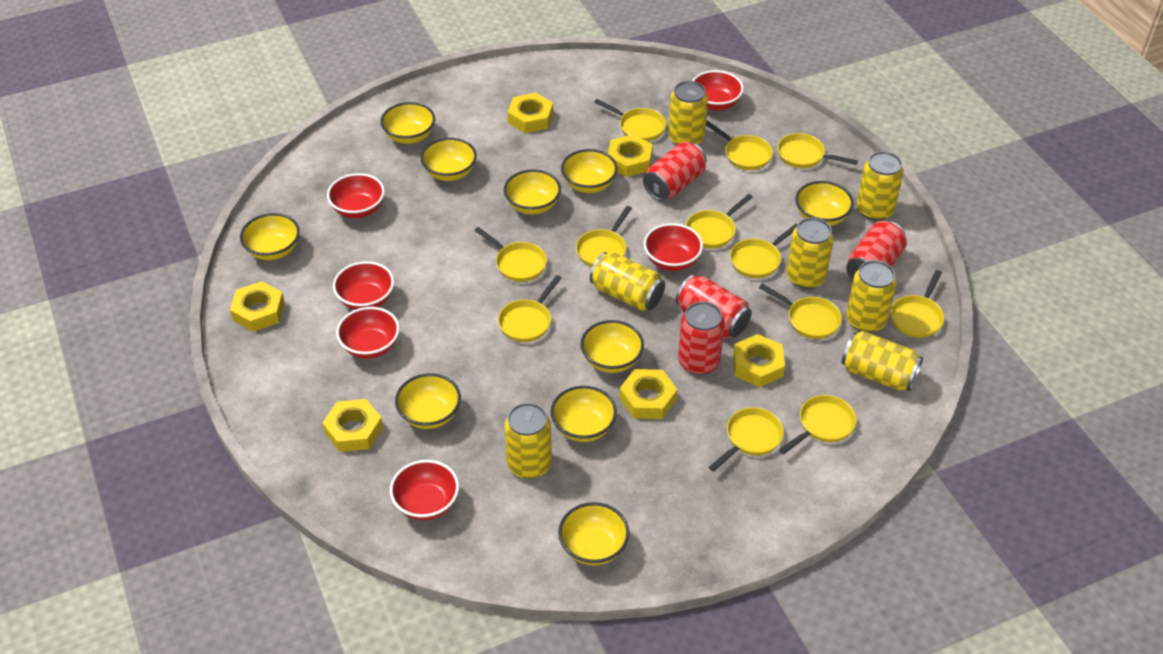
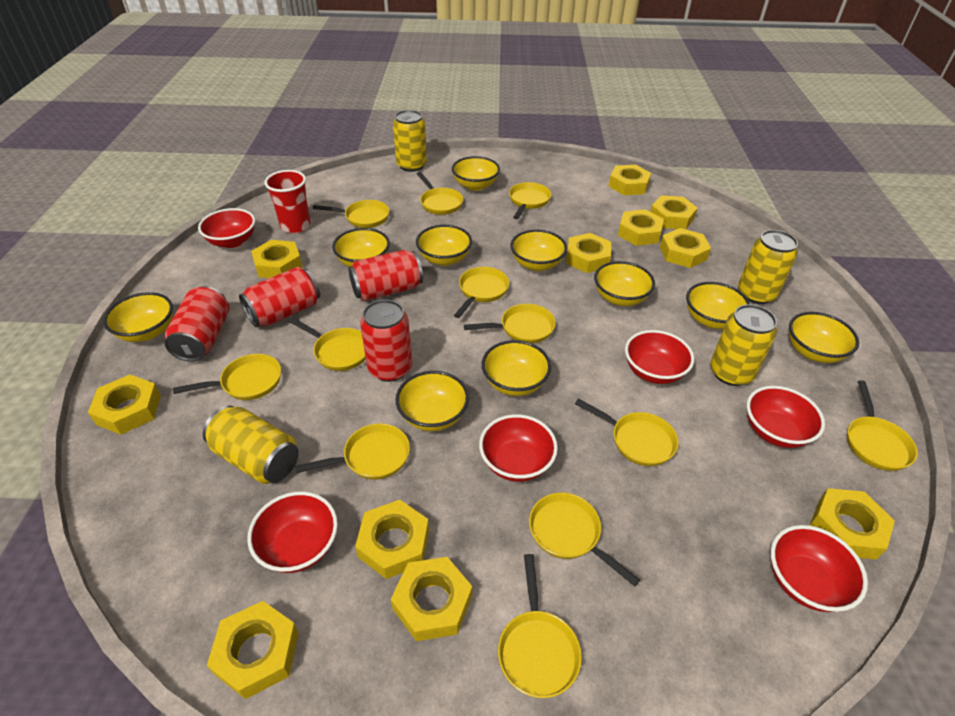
red cup: 0 -> 1
yellow can: 7 -> 4
yellow nut: 6 -> 11

